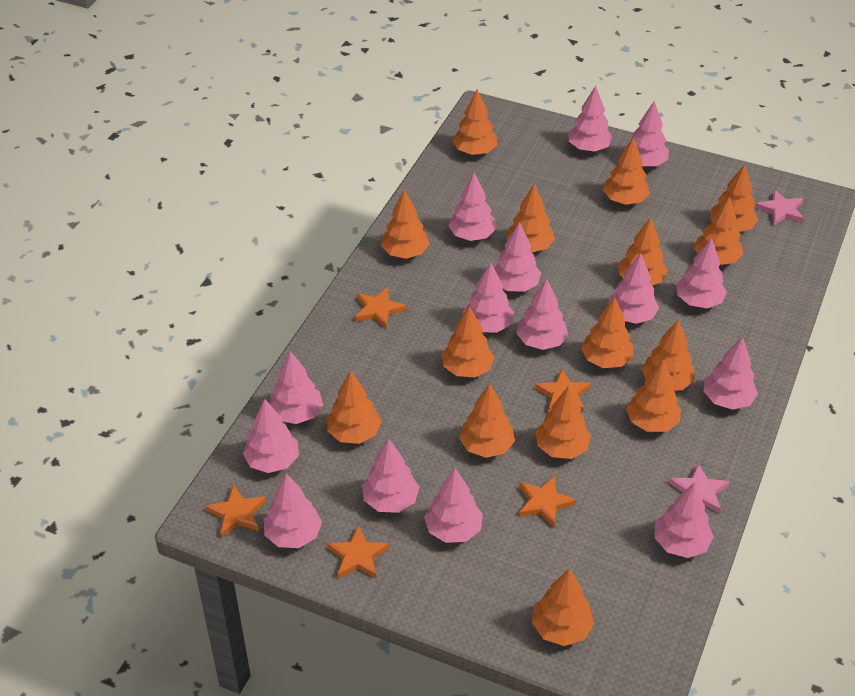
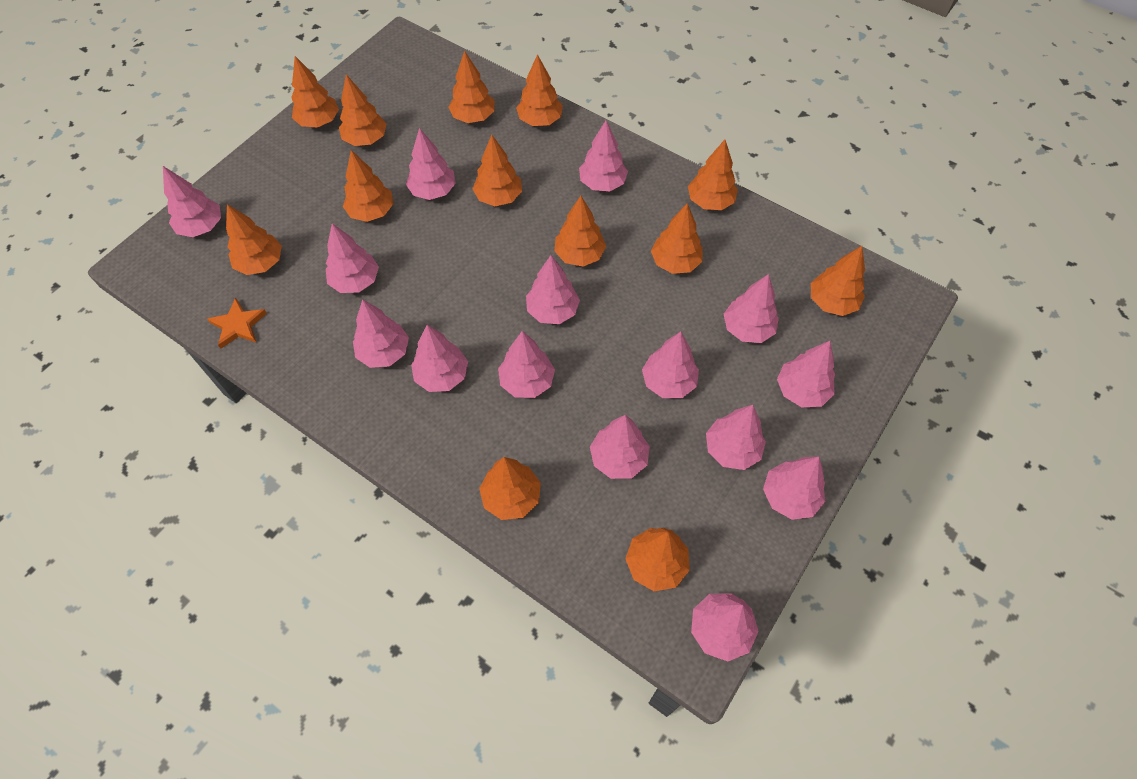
orange star: 5 -> 1
orange tree: 15 -> 13
pink star: 2 -> 0

